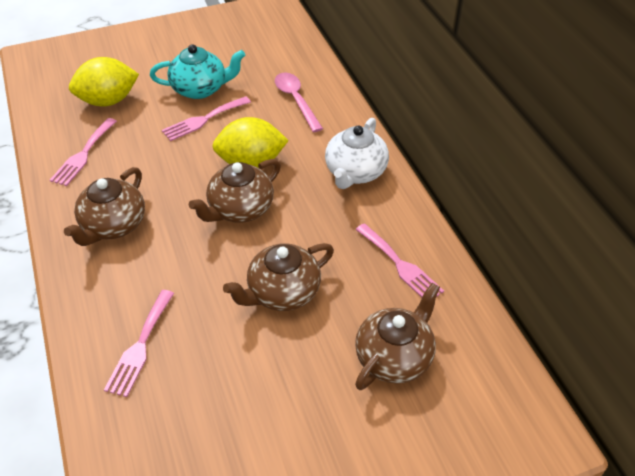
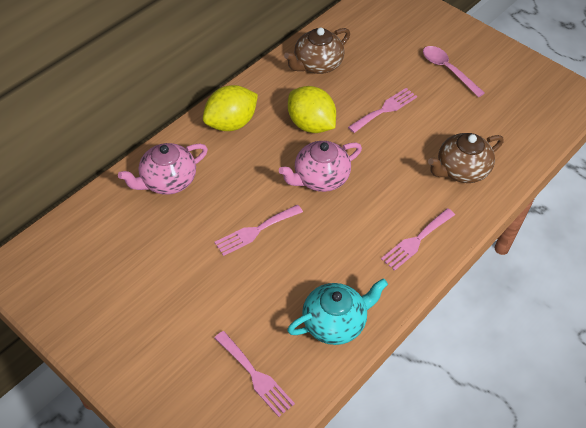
brown teapot: 4 -> 2
pink teapot: 0 -> 2
white teapot: 1 -> 0

